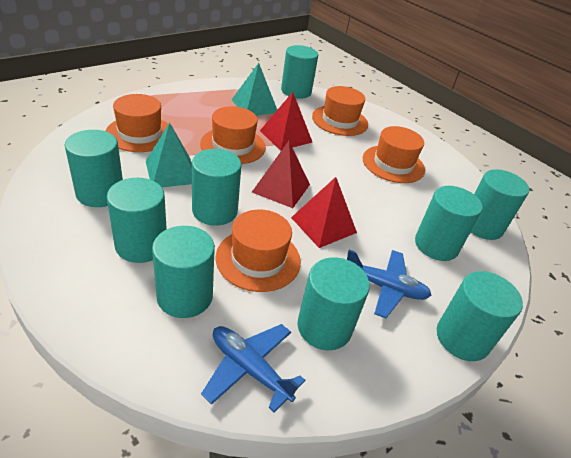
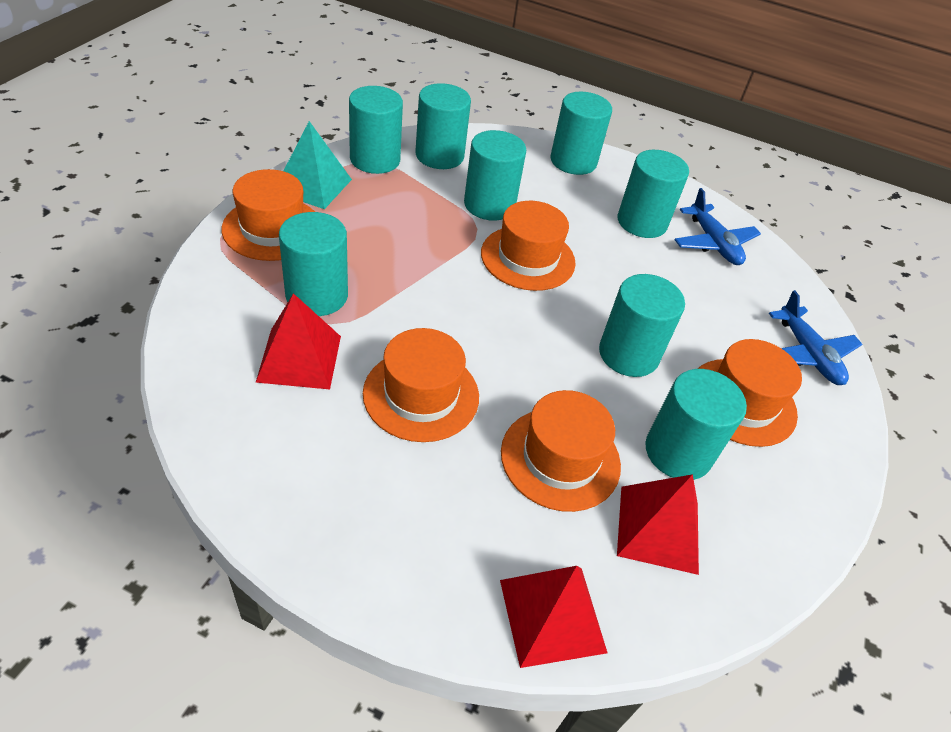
turquoise cylinder: 9 -> 8
turquoise pyramid: 2 -> 1

